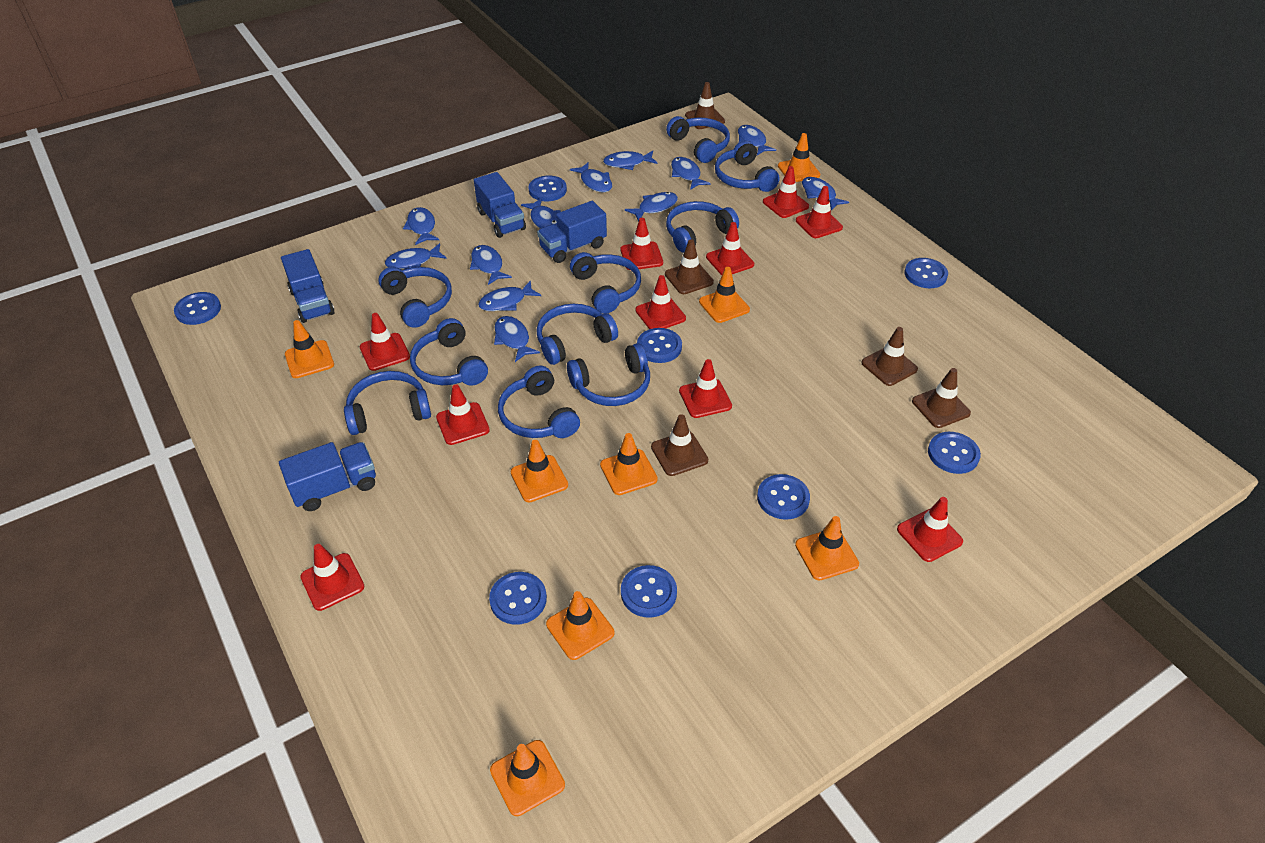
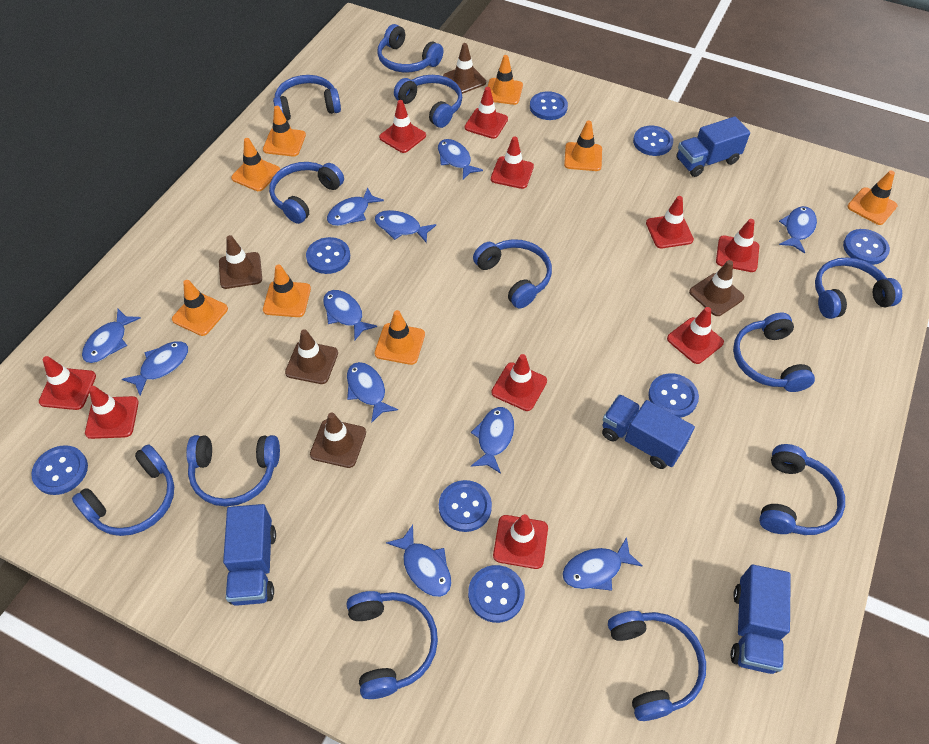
blue fish: 12 -> 11
blue headphones: 10 -> 12

